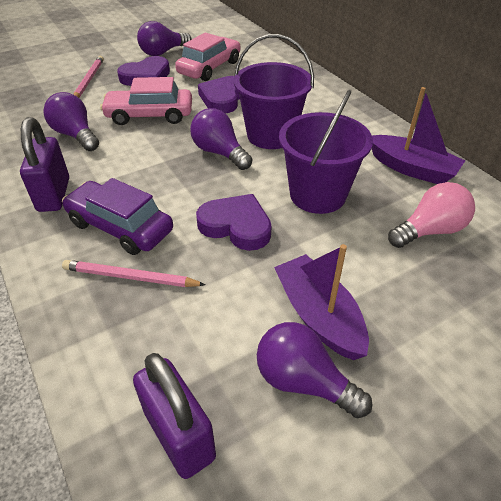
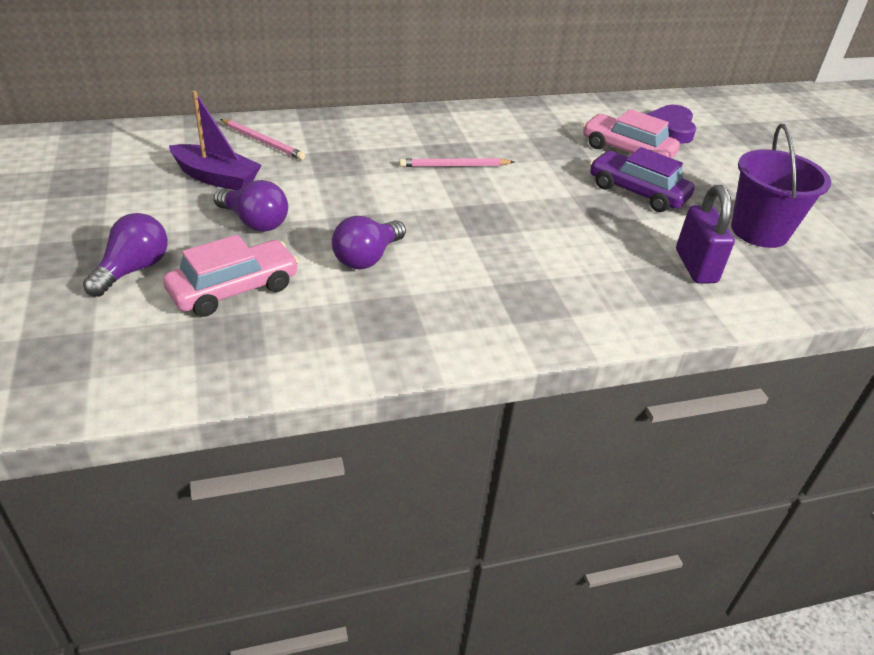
pink light bulb: 1 -> 0
purple boat: 2 -> 1
purple bucket: 2 -> 1
purple heart: 3 -> 1
purple light bulb: 4 -> 3
purple padlock: 2 -> 1

